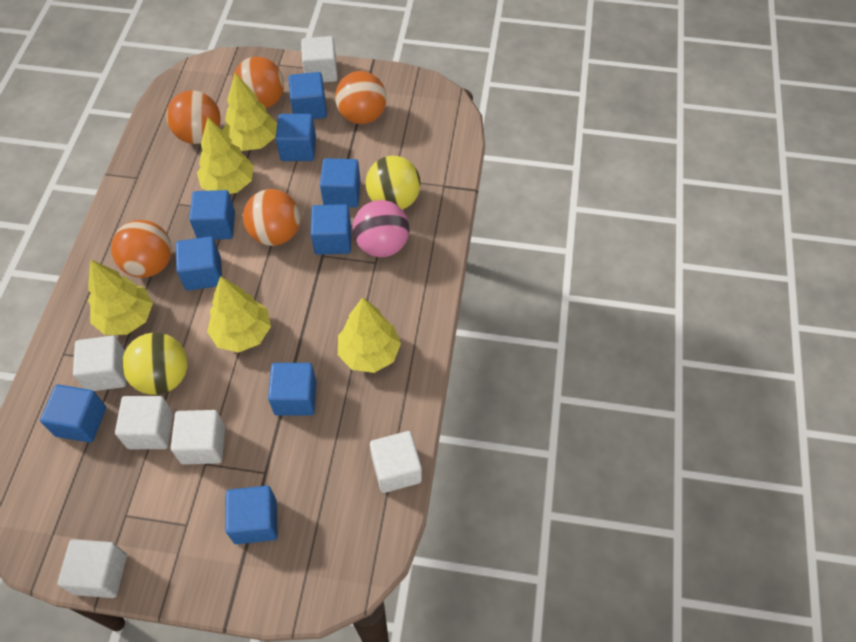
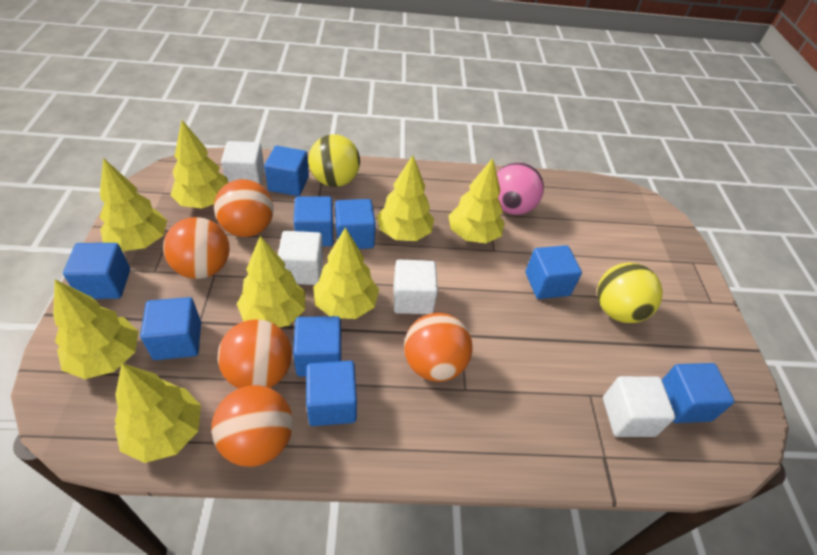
white cube: 6 -> 4
yellow tree: 5 -> 8

